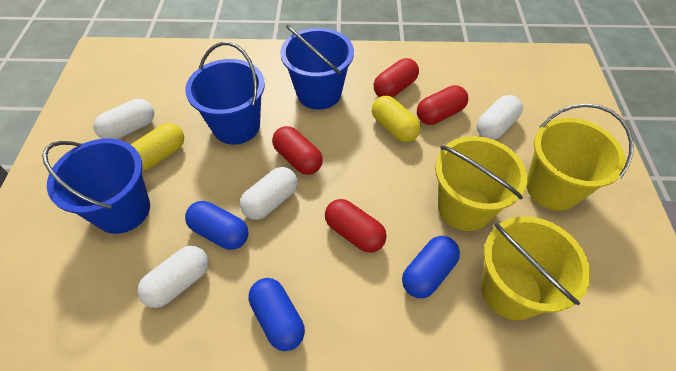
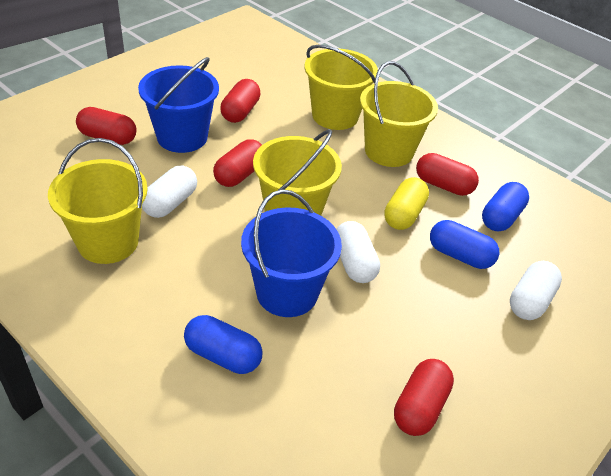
blue bucket: 3 -> 2
red capsule: 4 -> 5
white capsule: 4 -> 3
yellow bucket: 3 -> 4
yellow capsule: 2 -> 1

